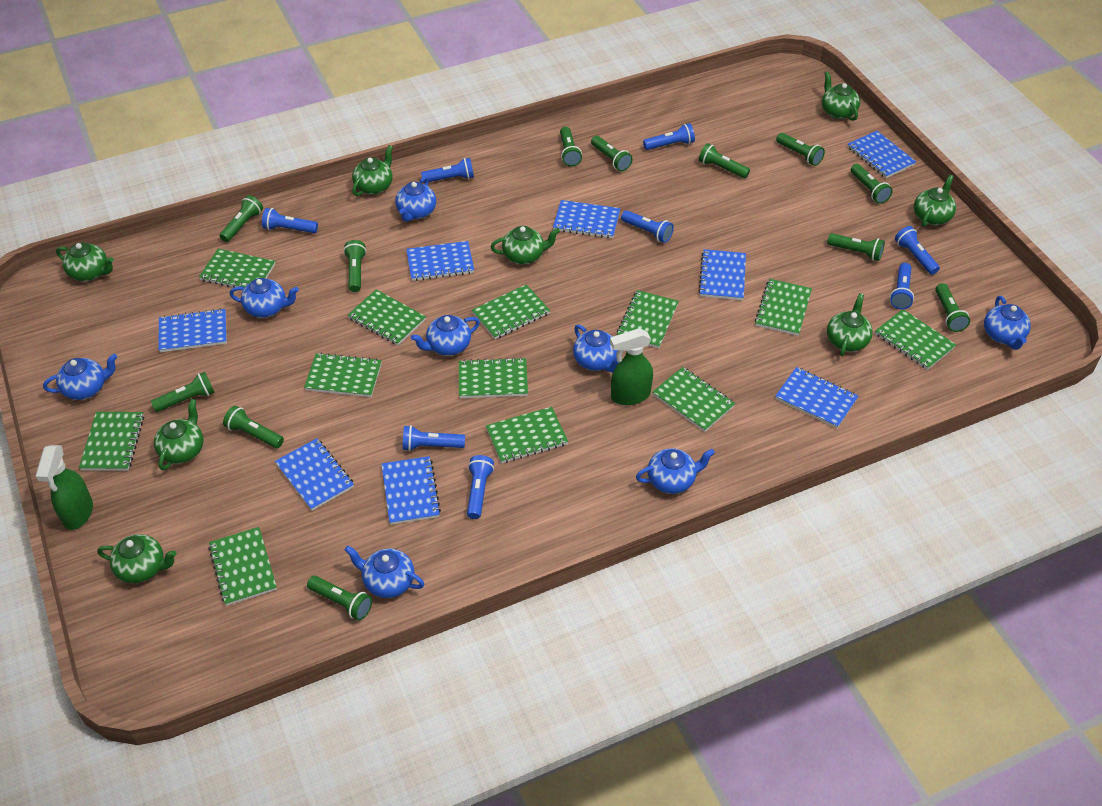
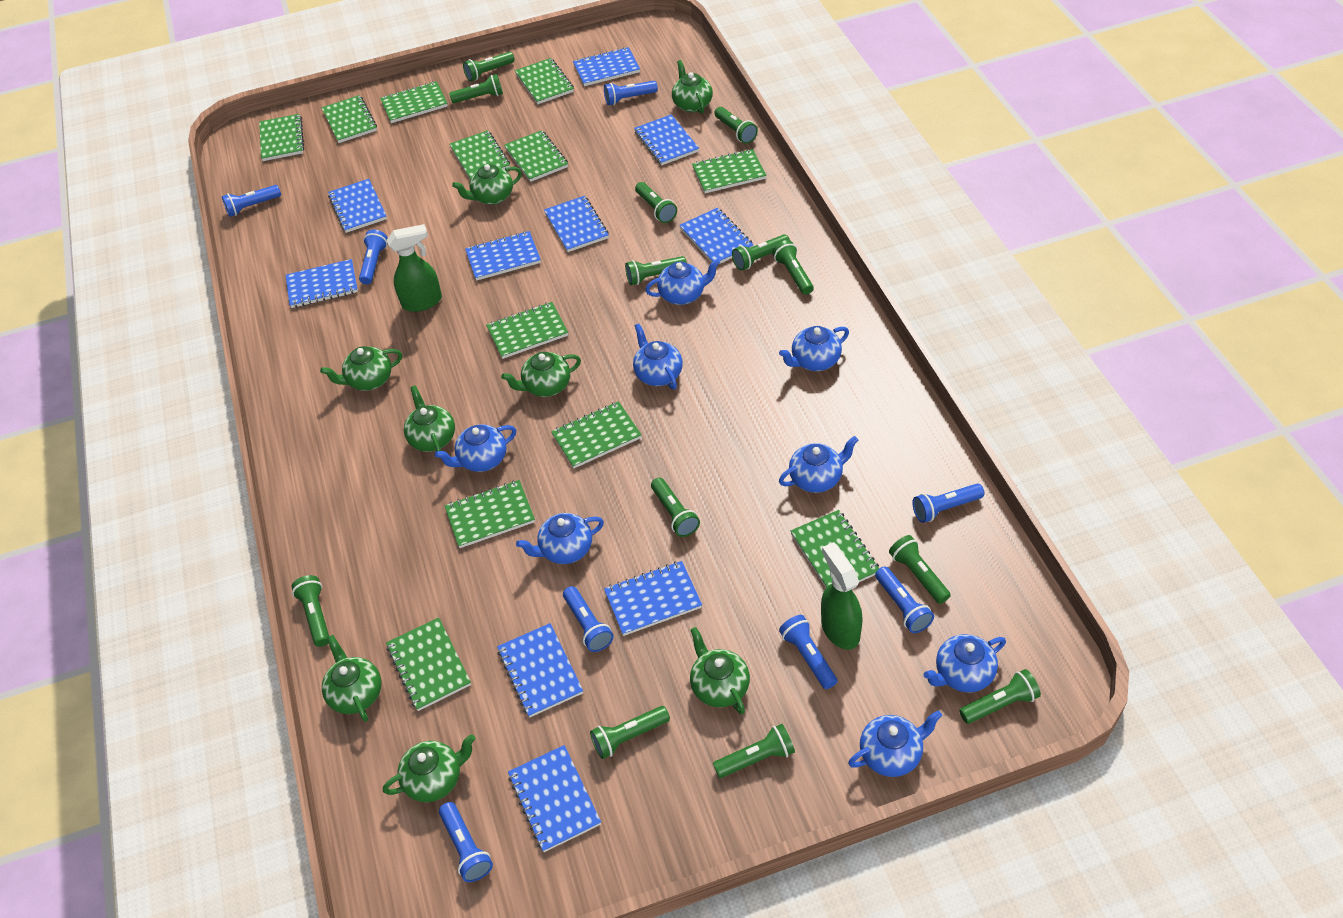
blue notebook: 8 -> 10
green flashlight: 12 -> 13

